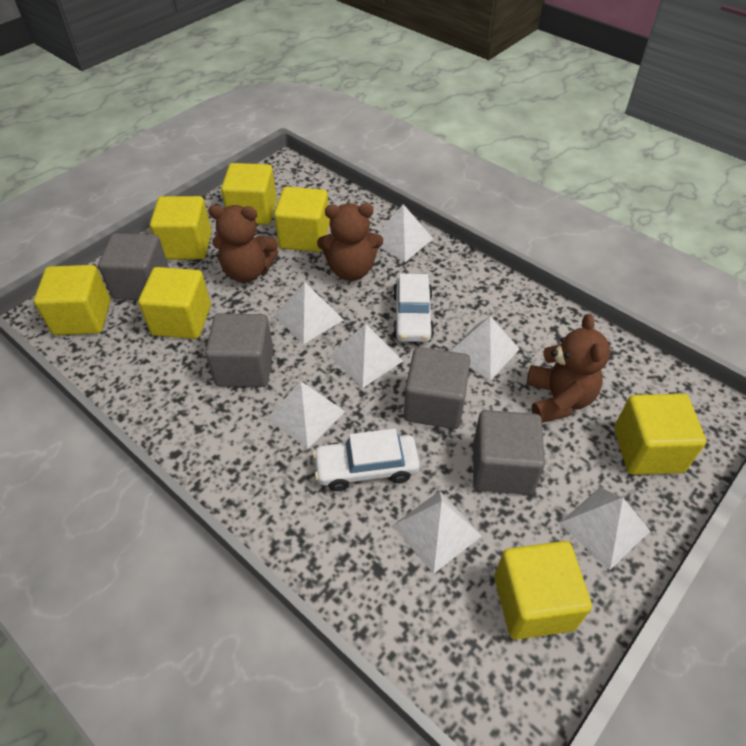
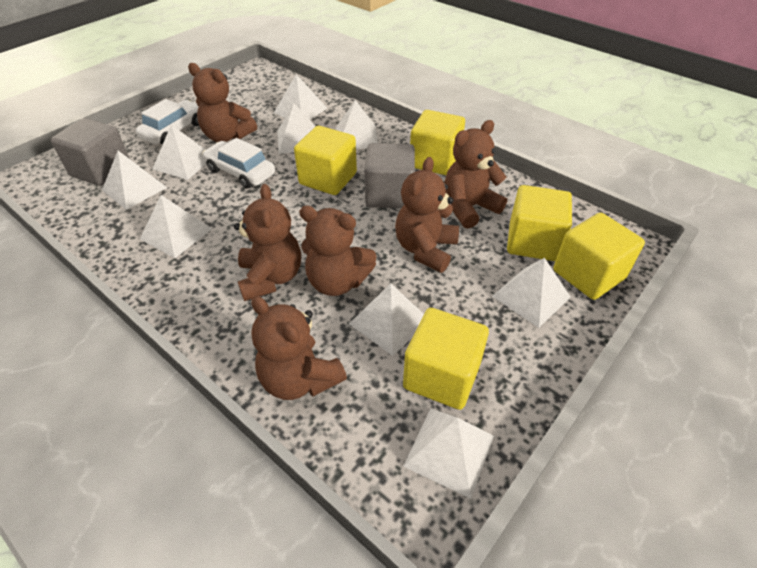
brown teddy bear: 3 -> 6
grey cube: 4 -> 2
white pyramid: 7 -> 9
yellow cube: 7 -> 5

